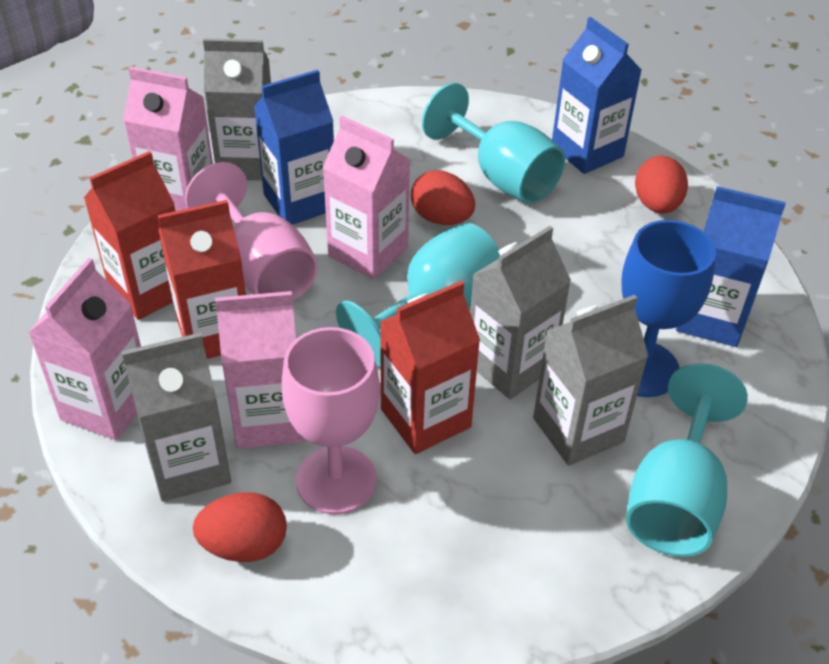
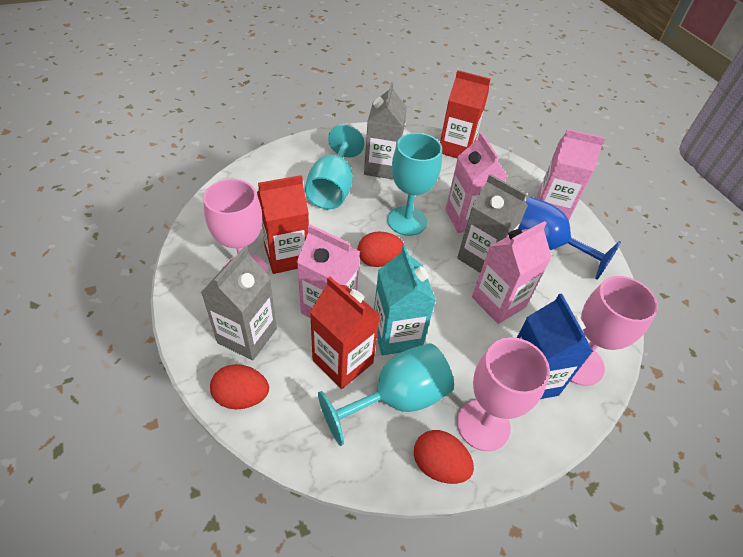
blue carton: 3 -> 1
grey carton: 4 -> 3
pink goblet: 2 -> 3
turquoise carton: 0 -> 1

